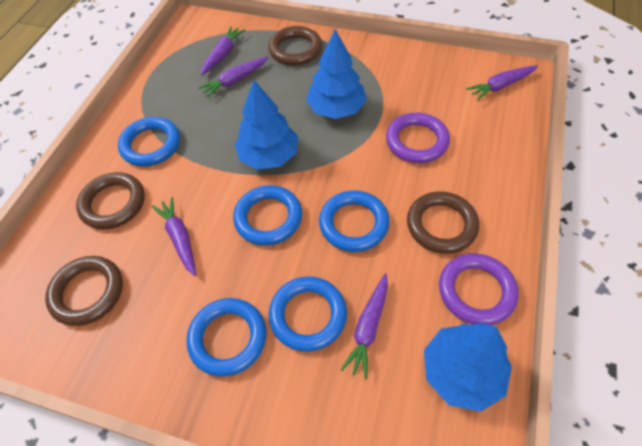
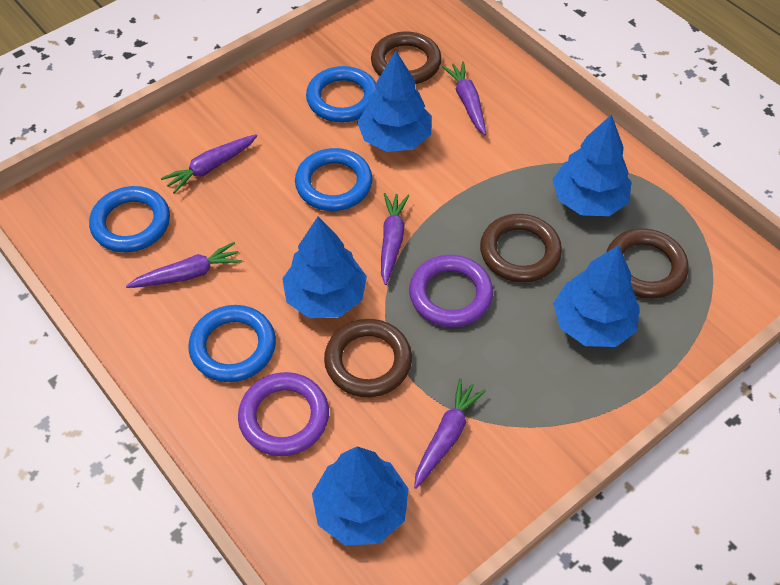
blue ring: 5 -> 4
blue tree: 3 -> 5

